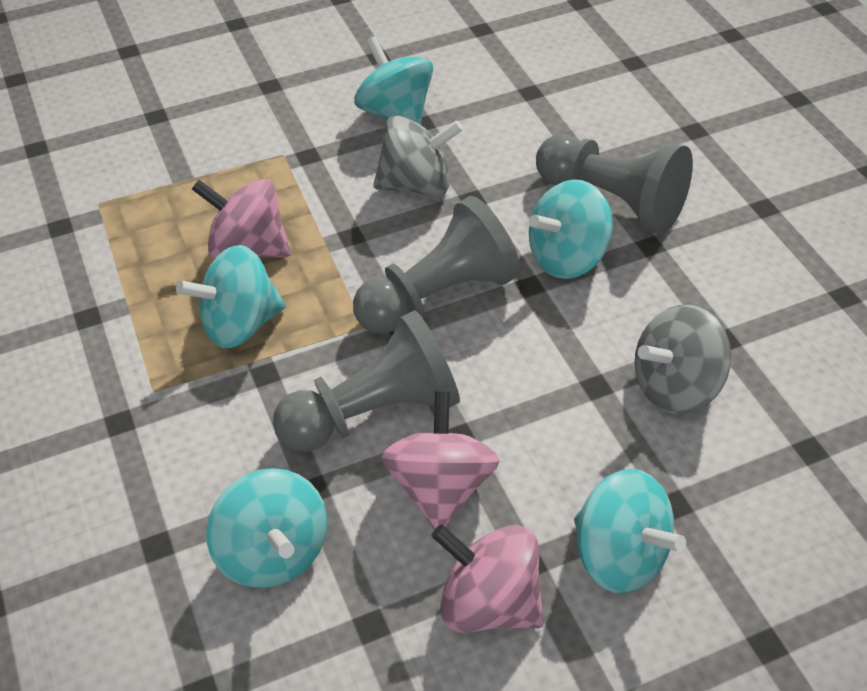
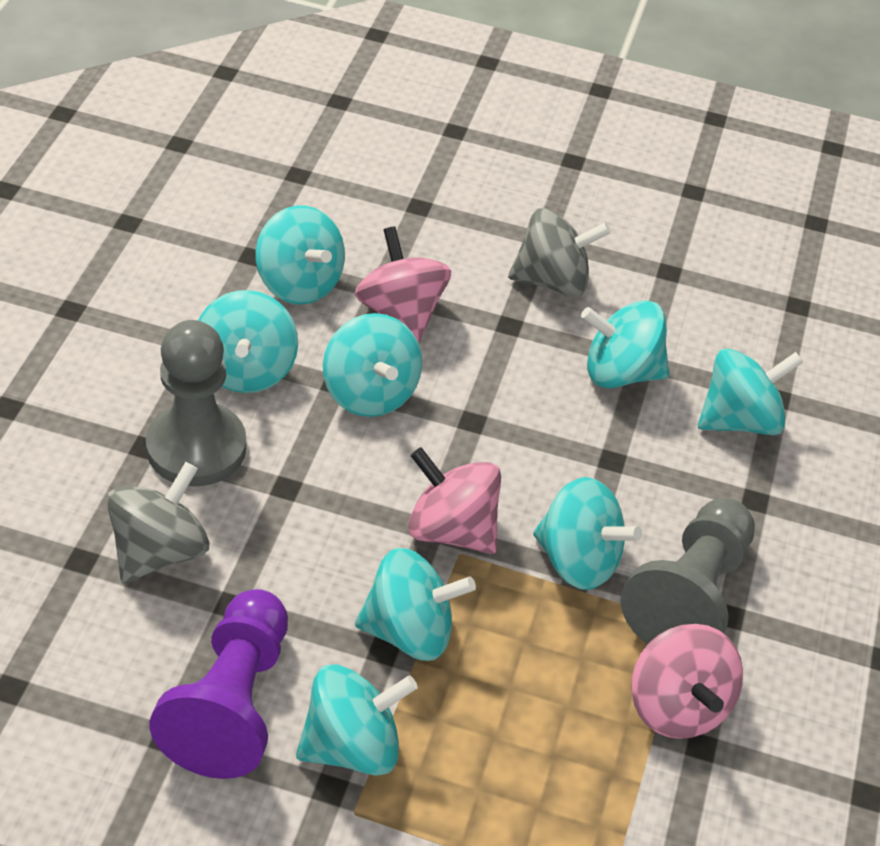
grey pawn: 3 -> 2
purple pawn: 0 -> 1
turquoise spinning top: 5 -> 8

